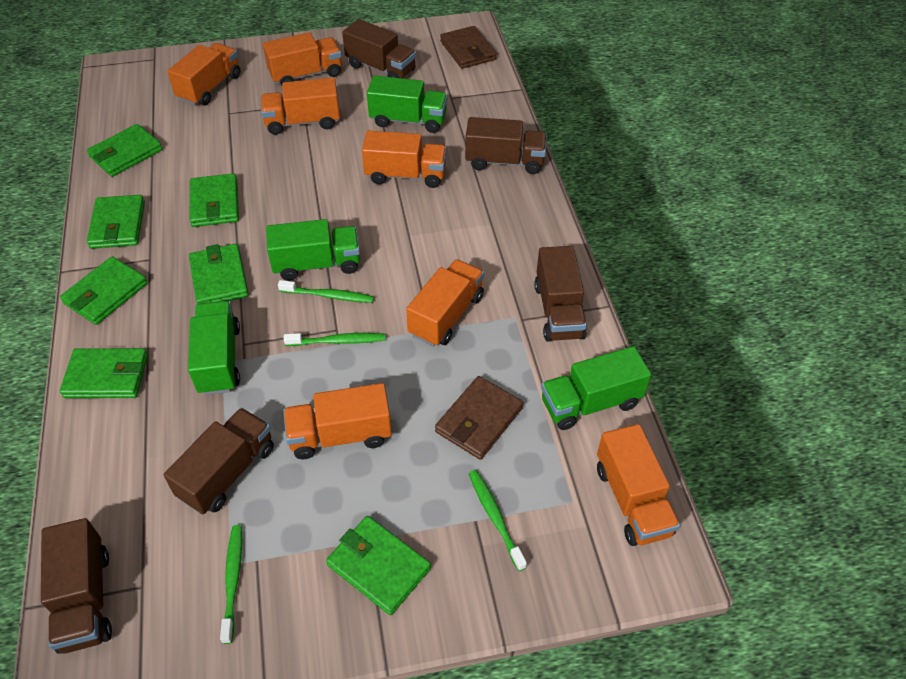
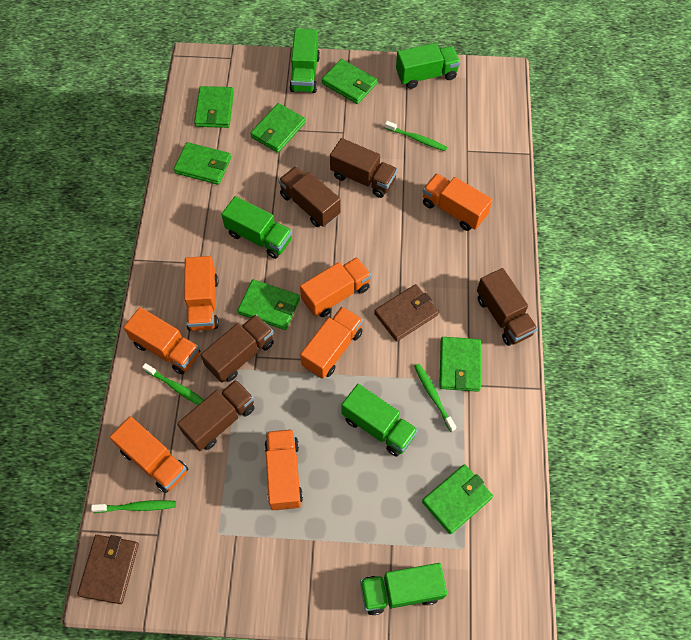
green truck: 4 -> 5

